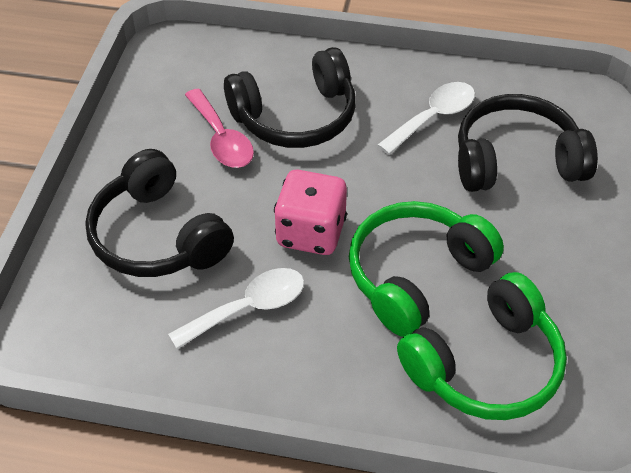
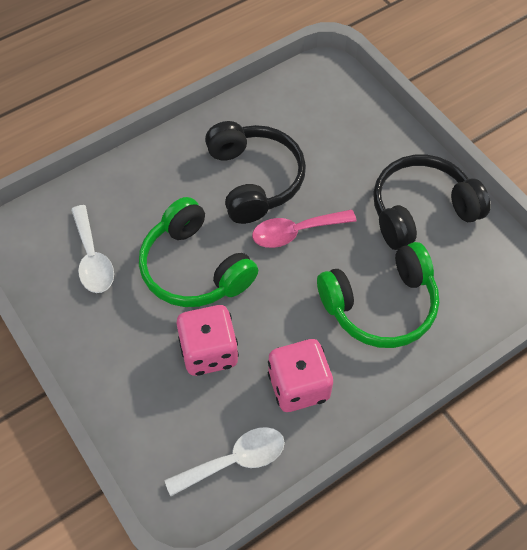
black headphones: 3 -> 2
pink dice: 1 -> 2

